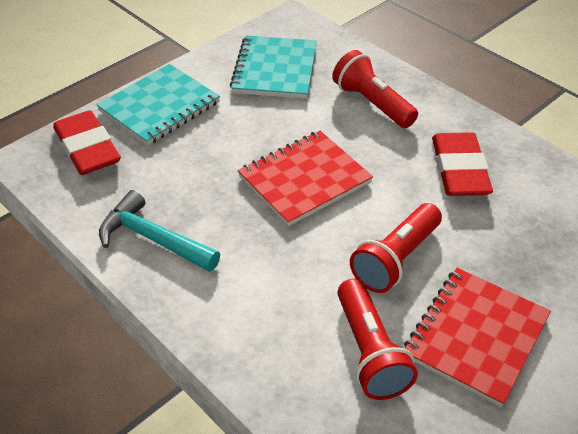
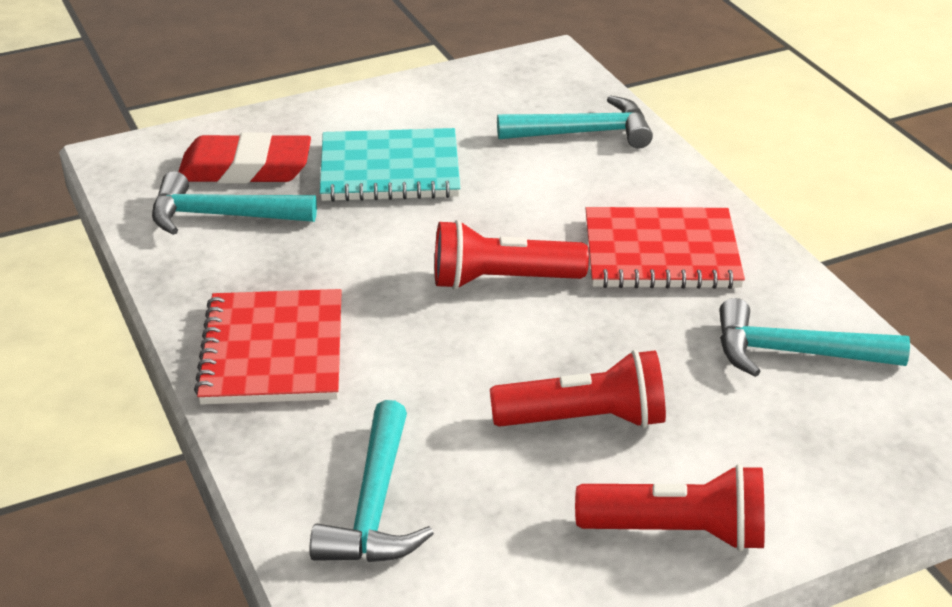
red eraser: 2 -> 1
turquoise hammer: 1 -> 4
turquoise notebook: 2 -> 1

